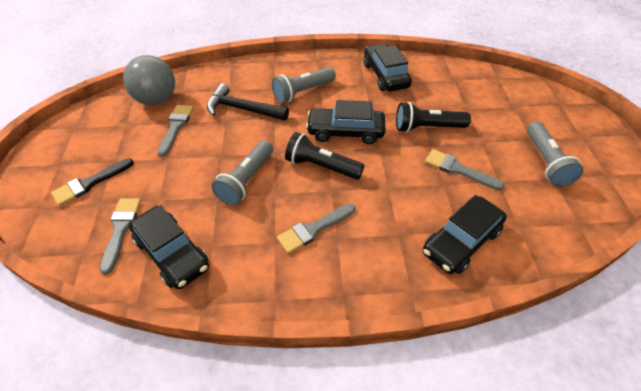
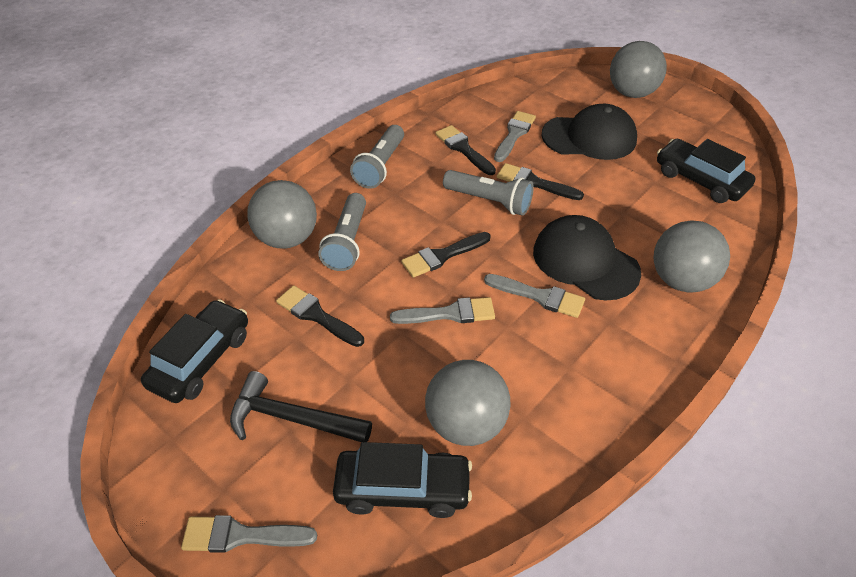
black brush: 1 -> 4
black cap: 0 -> 2
black car: 4 -> 3
black flashlight: 2 -> 0
grey ball: 1 -> 4

